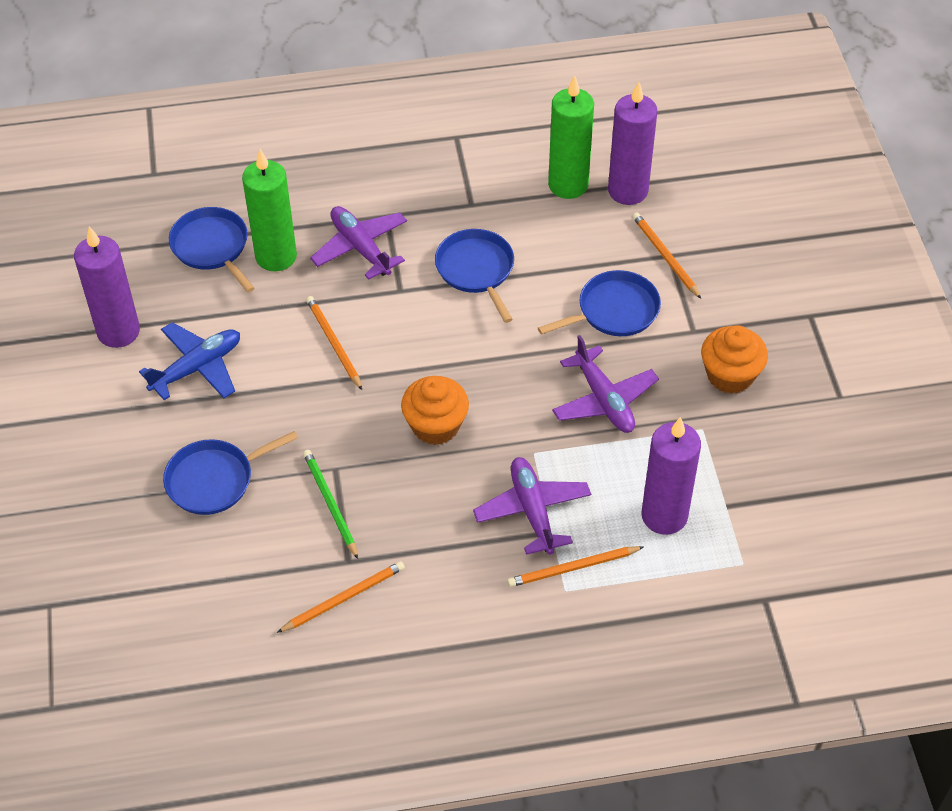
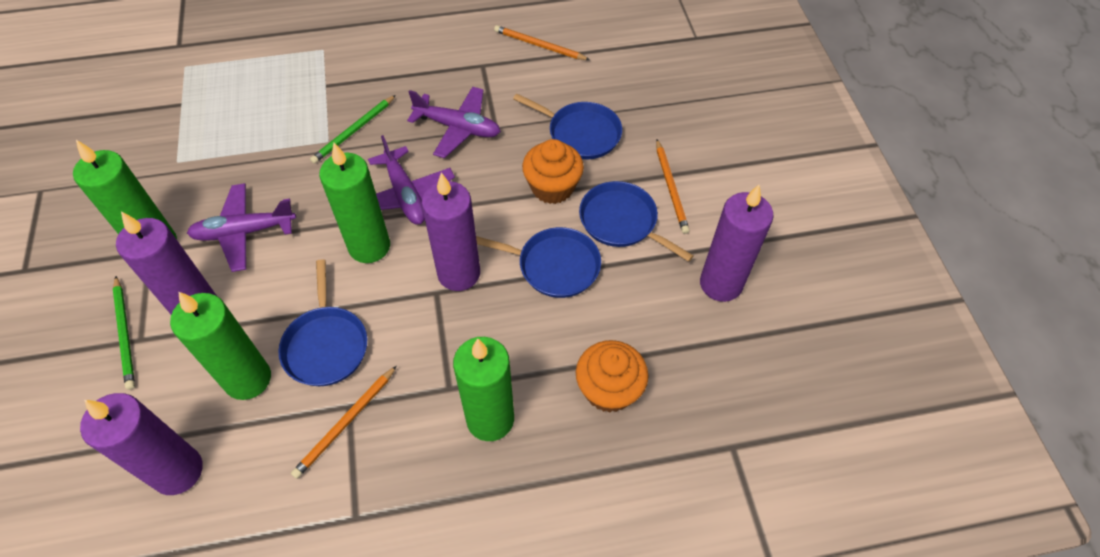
blue plane: 1 -> 0
green candle: 2 -> 4
green pencil: 1 -> 2
orange pencil: 4 -> 3
purple candle: 3 -> 4

